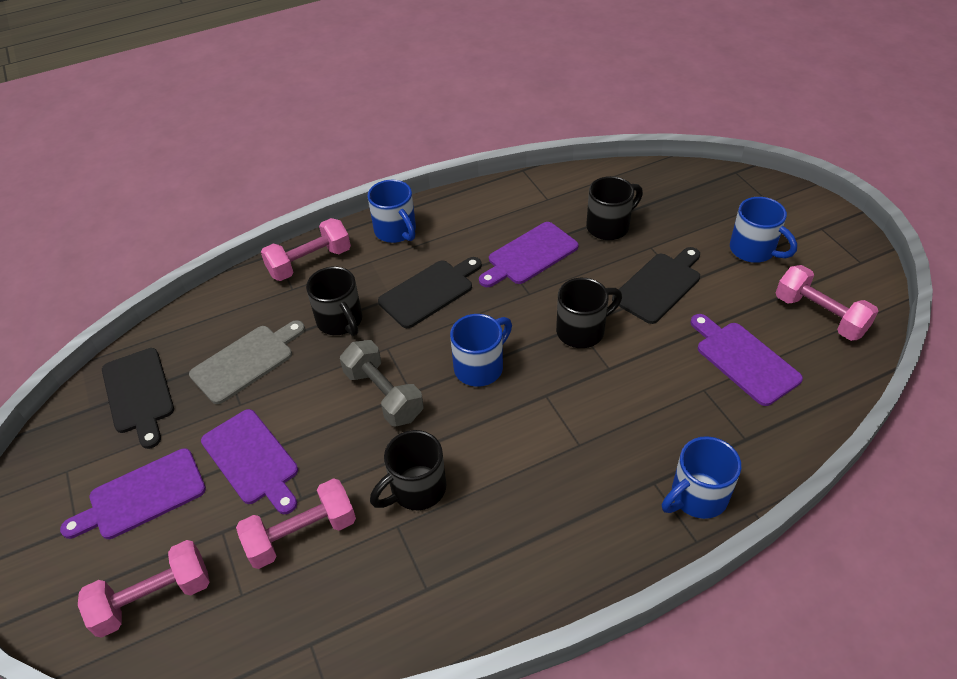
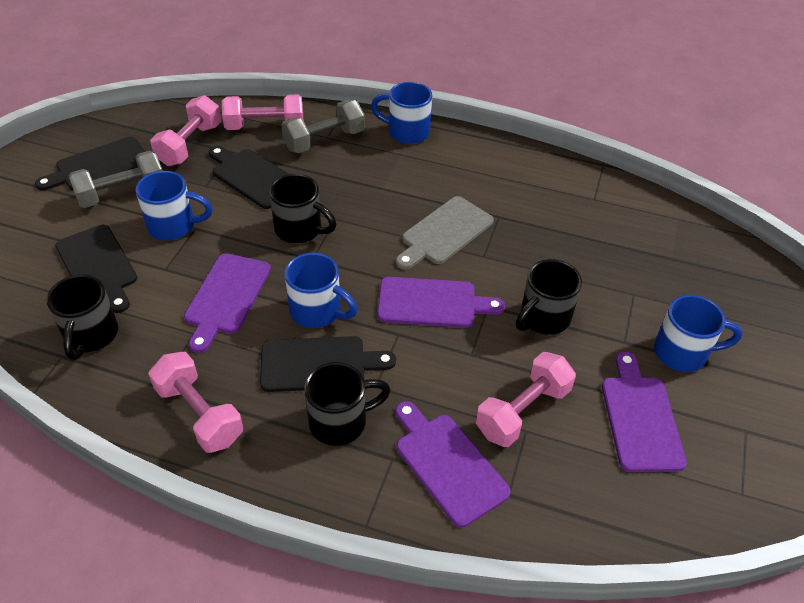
black cutting board: 3 -> 4
grey dumbbell: 1 -> 2

